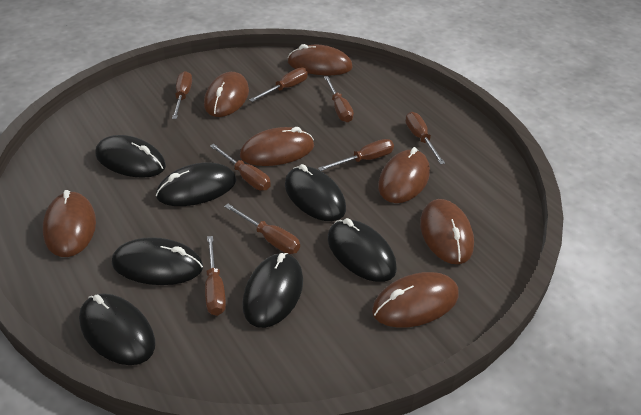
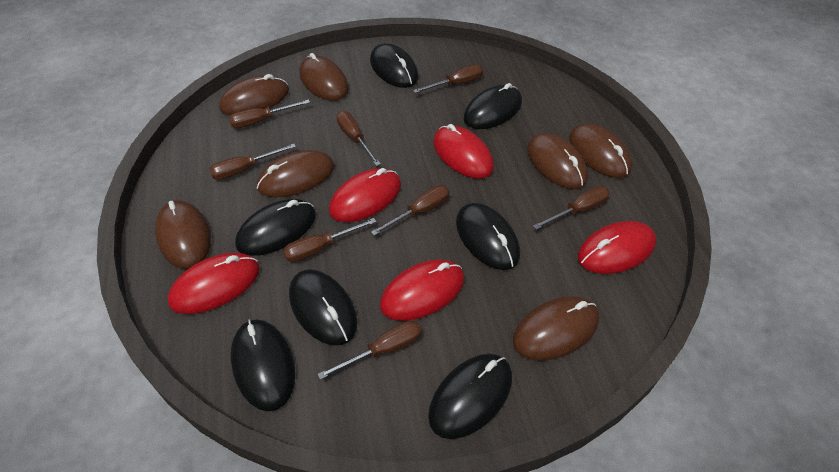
red mouse: 0 -> 5

